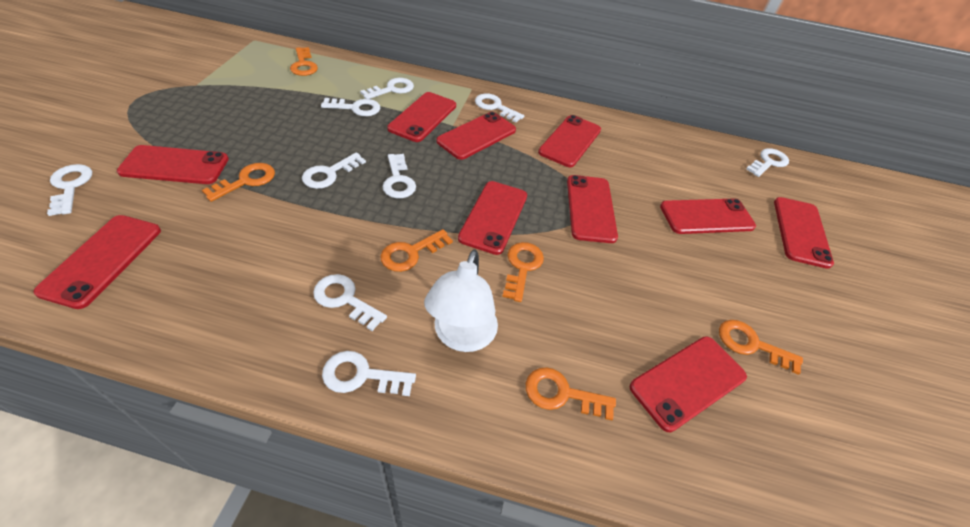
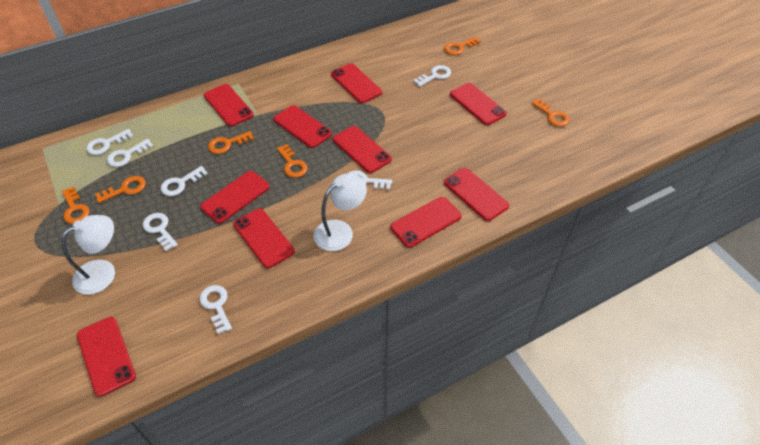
white key: 9 -> 7
white lamp: 1 -> 2

